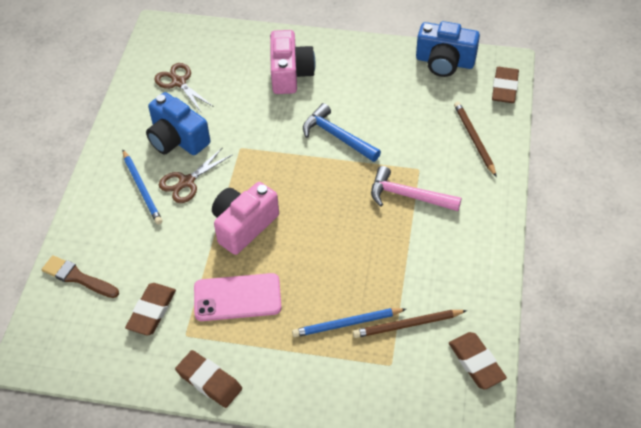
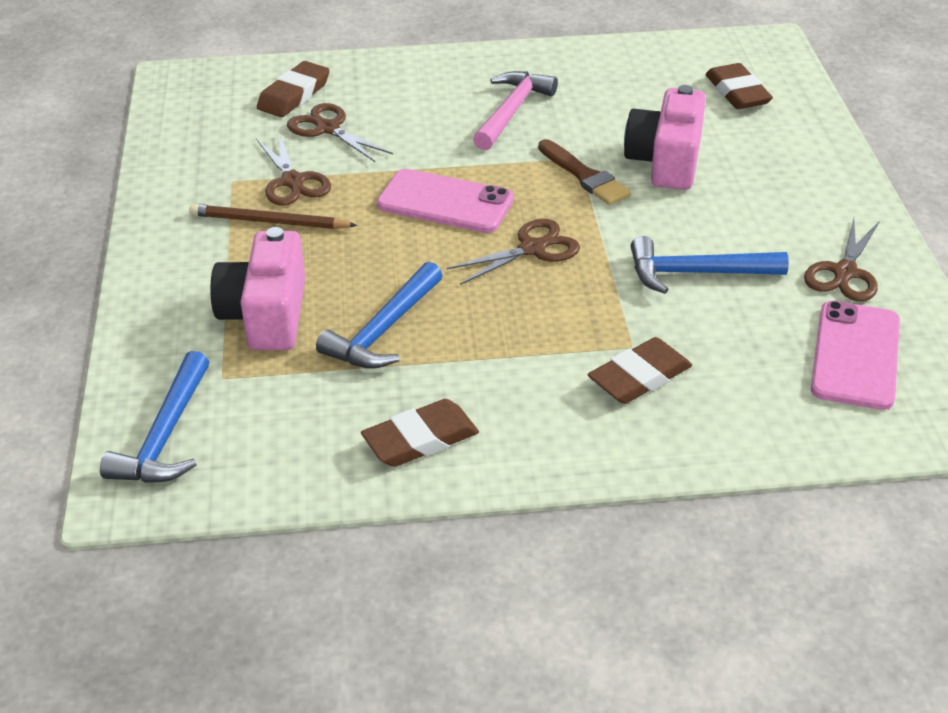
blue camera: 2 -> 0
blue hammer: 1 -> 3
blue pencil: 2 -> 0
brown pencil: 2 -> 1
brown scissors: 2 -> 4
pink phone: 1 -> 2

